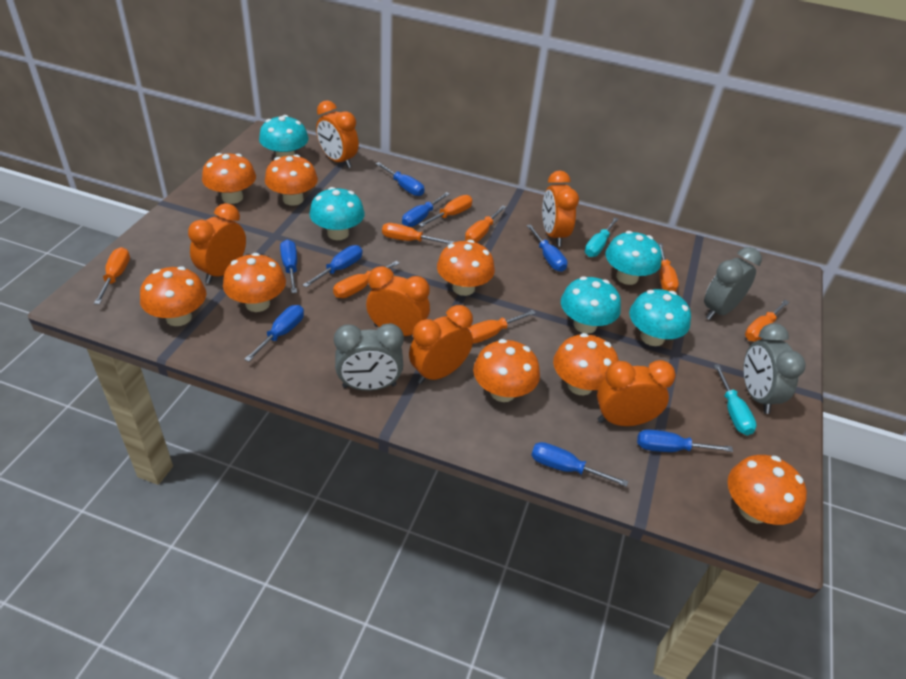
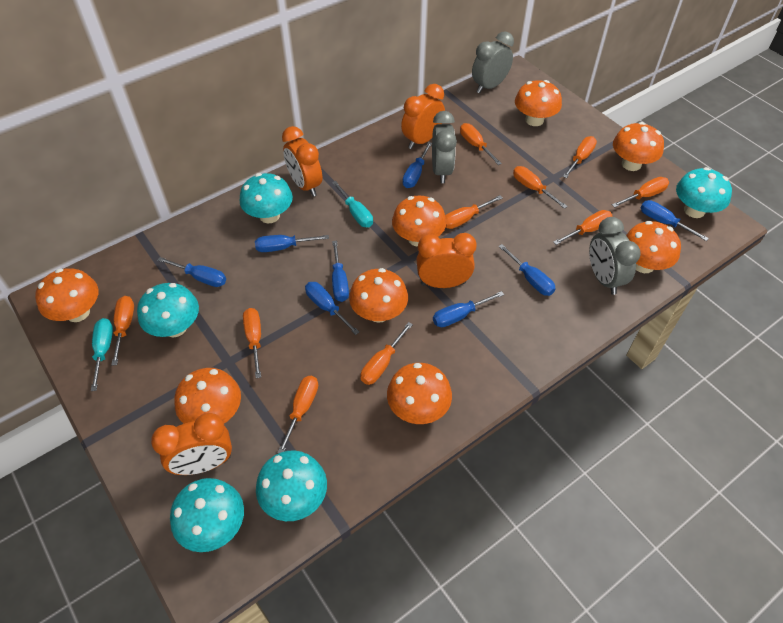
orange clock: 6 -> 4
orange screwdriver: 8 -> 10

